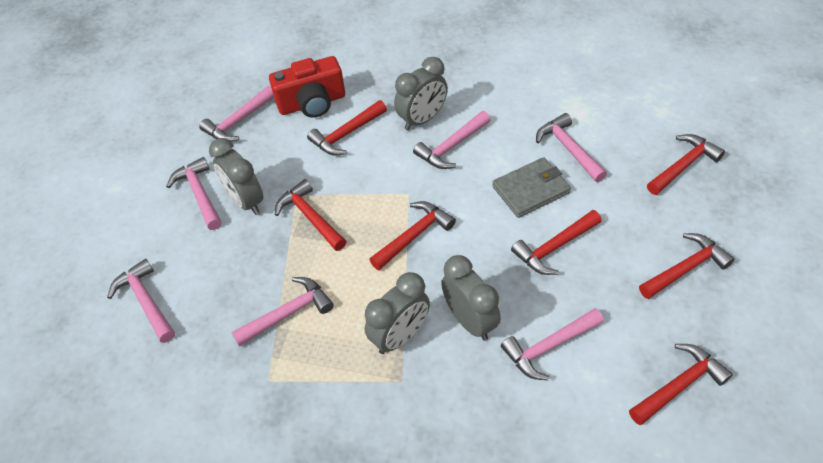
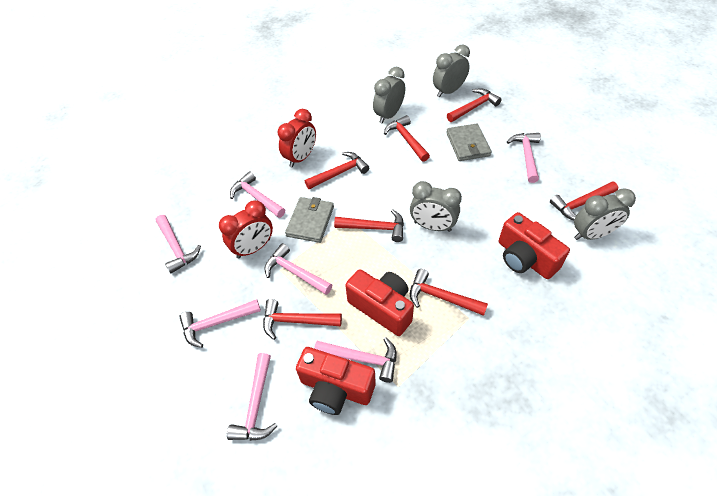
grey wallet: 1 -> 2
red camera: 1 -> 3
red clock: 0 -> 2

